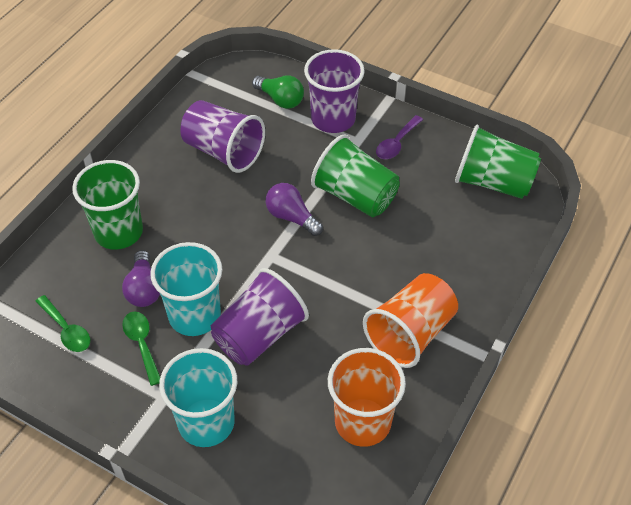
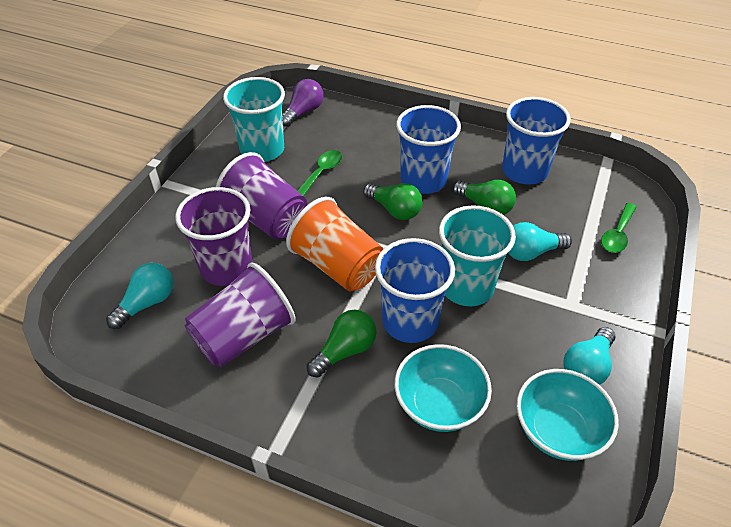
blue cup: 0 -> 3
green cup: 3 -> 0
green light bulb: 1 -> 3
orange cup: 2 -> 1
purple light bulb: 2 -> 1
purple spoon: 1 -> 0
turquoise bowl: 0 -> 2
turquoise light bulb: 0 -> 3

